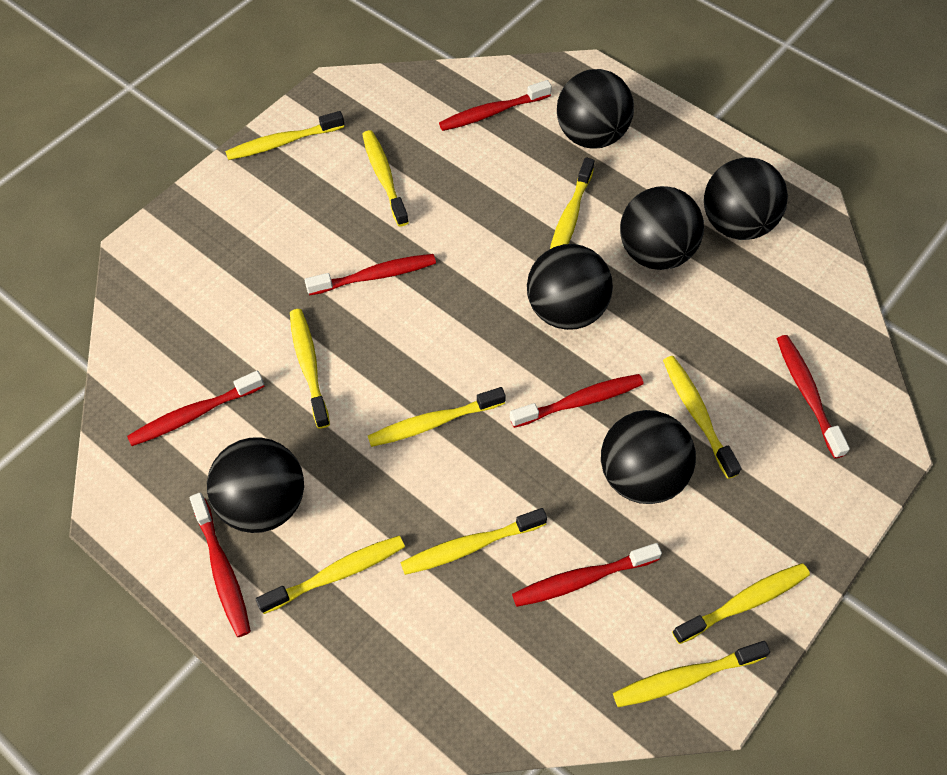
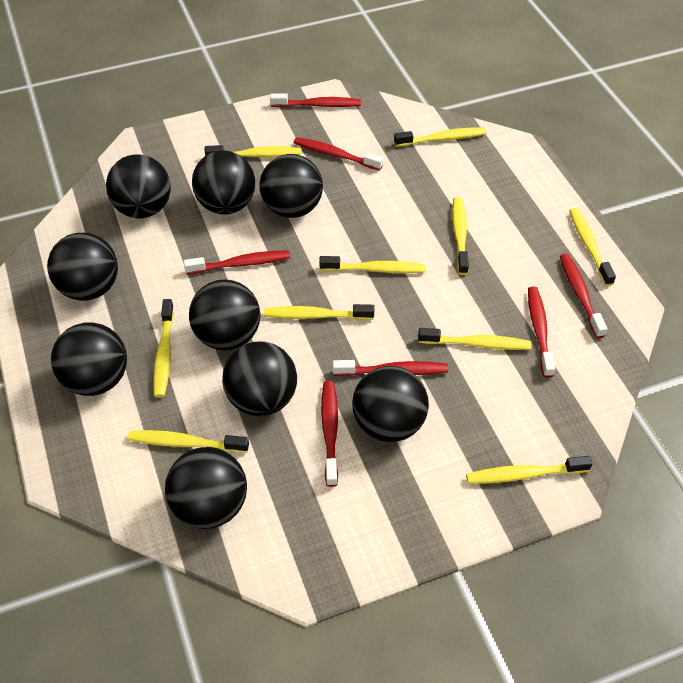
black ball: 6 -> 9

